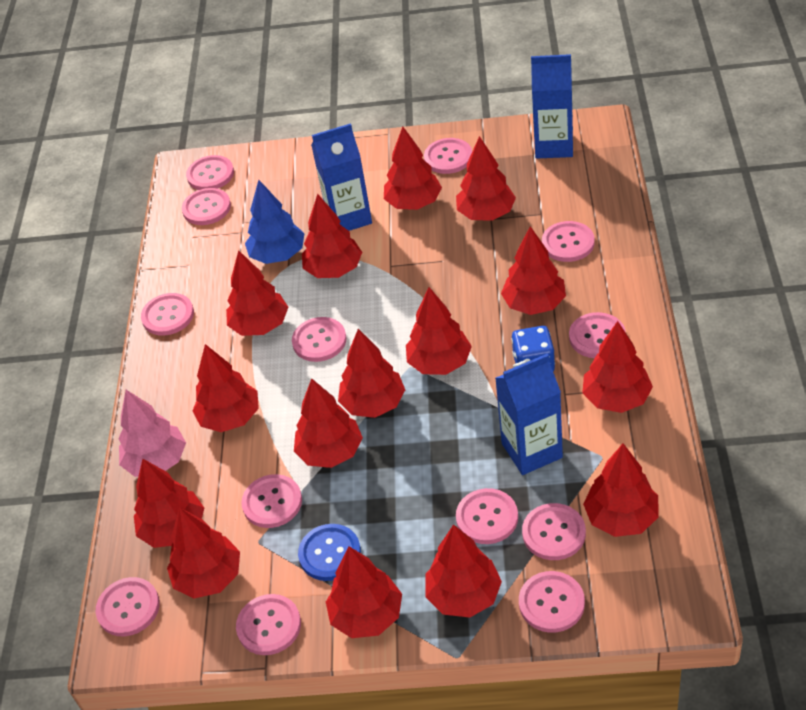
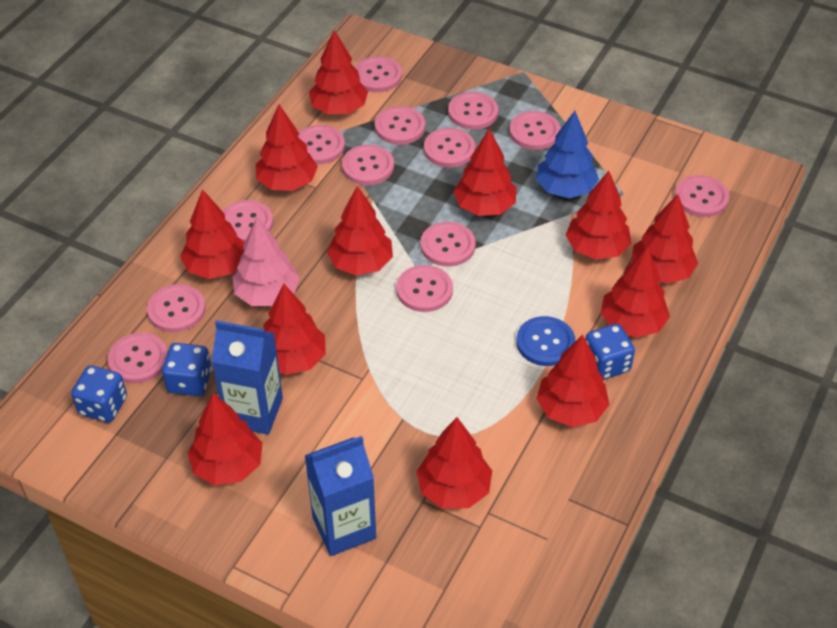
blue carton: 3 -> 2
blue dice: 1 -> 3
red tree: 15 -> 12

